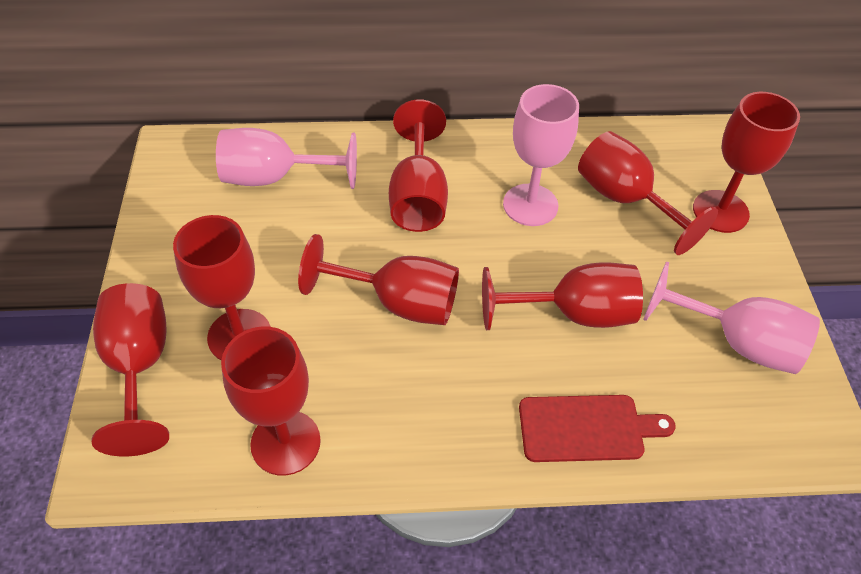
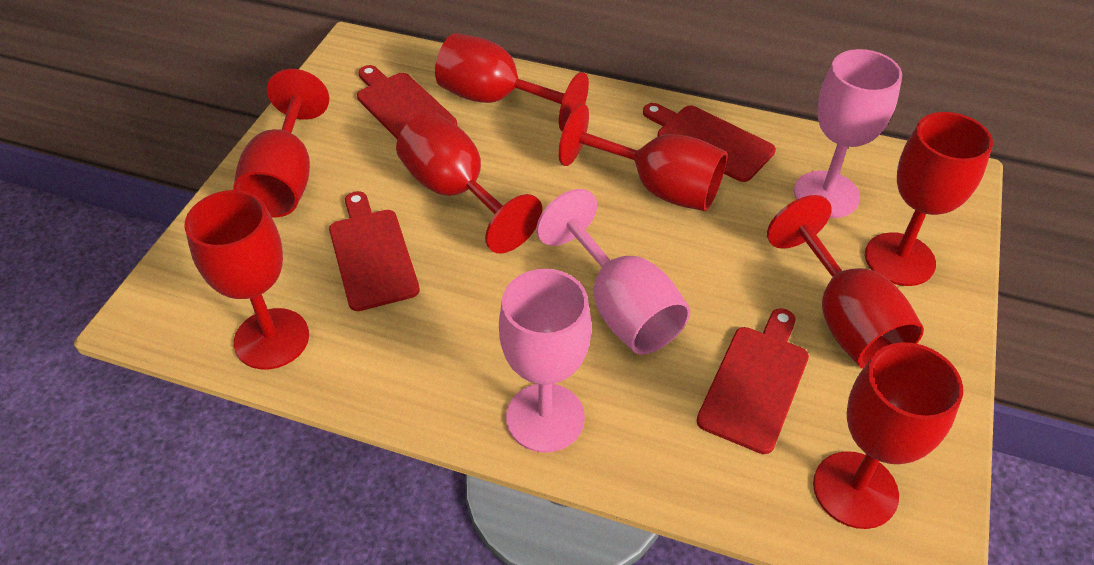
red cutting board: 1 -> 4

